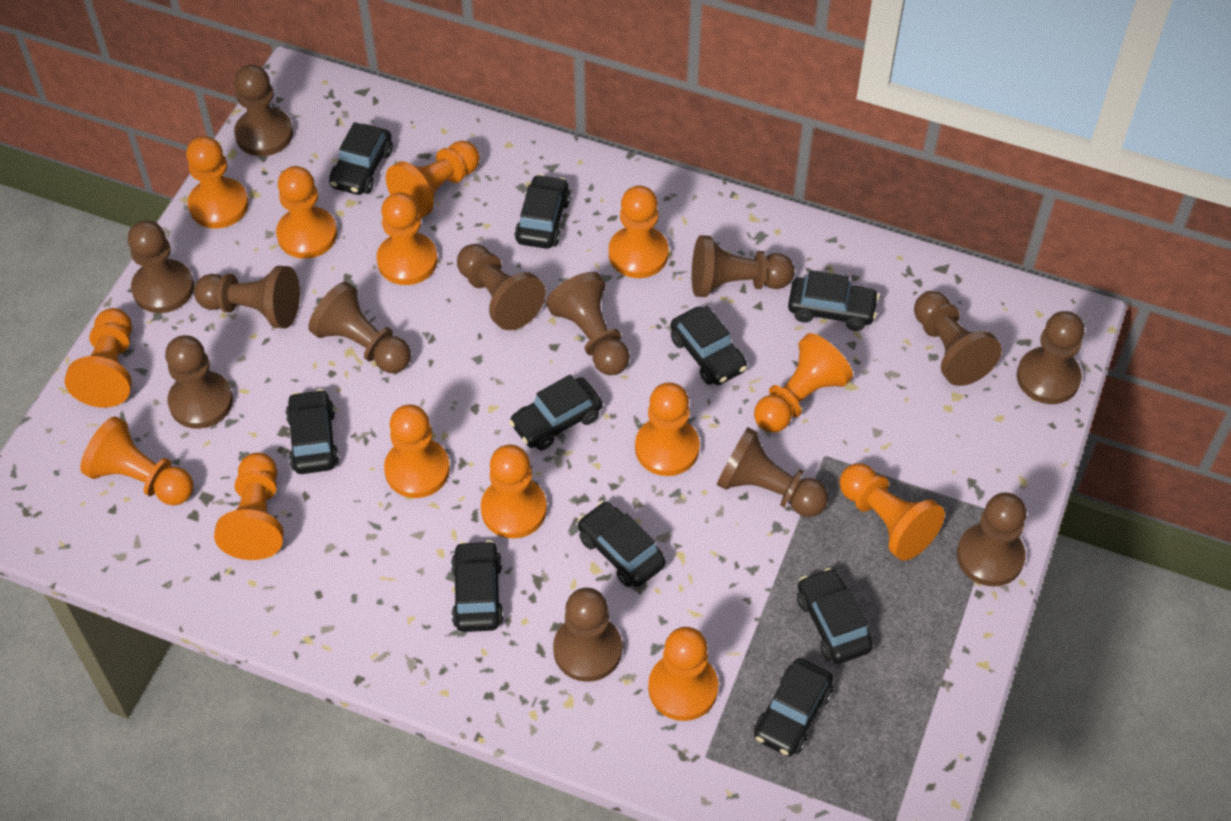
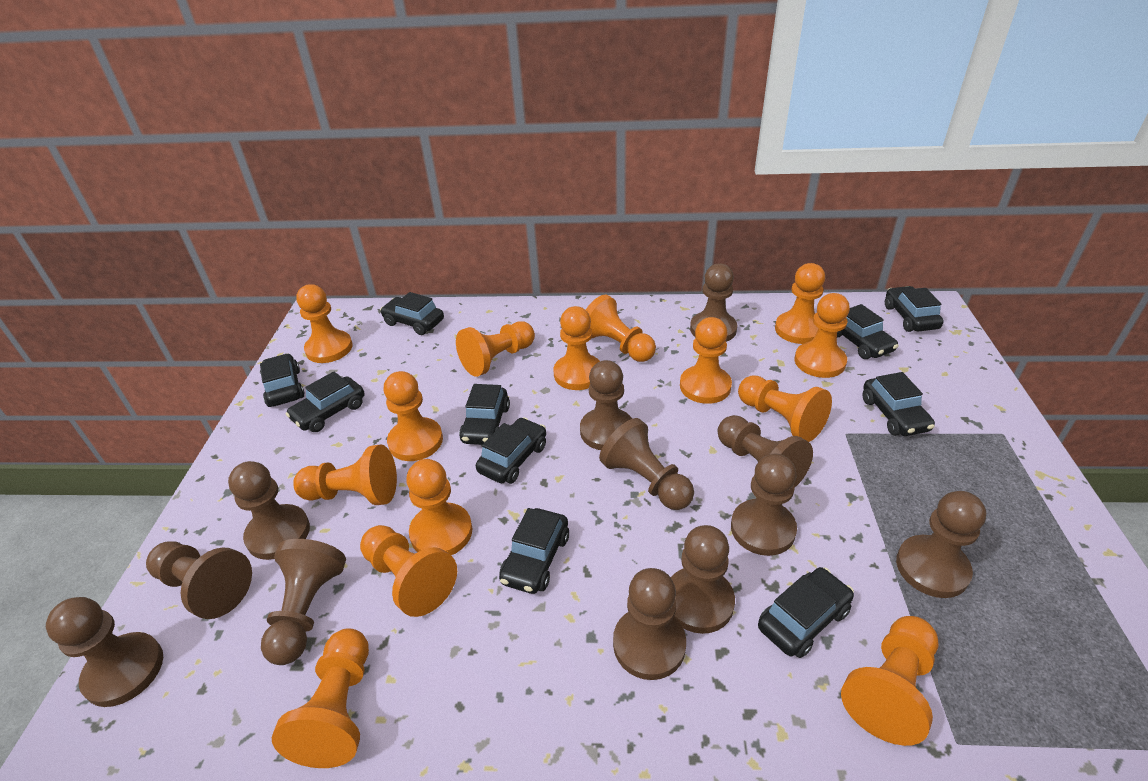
brown pawn: 13 -> 12

